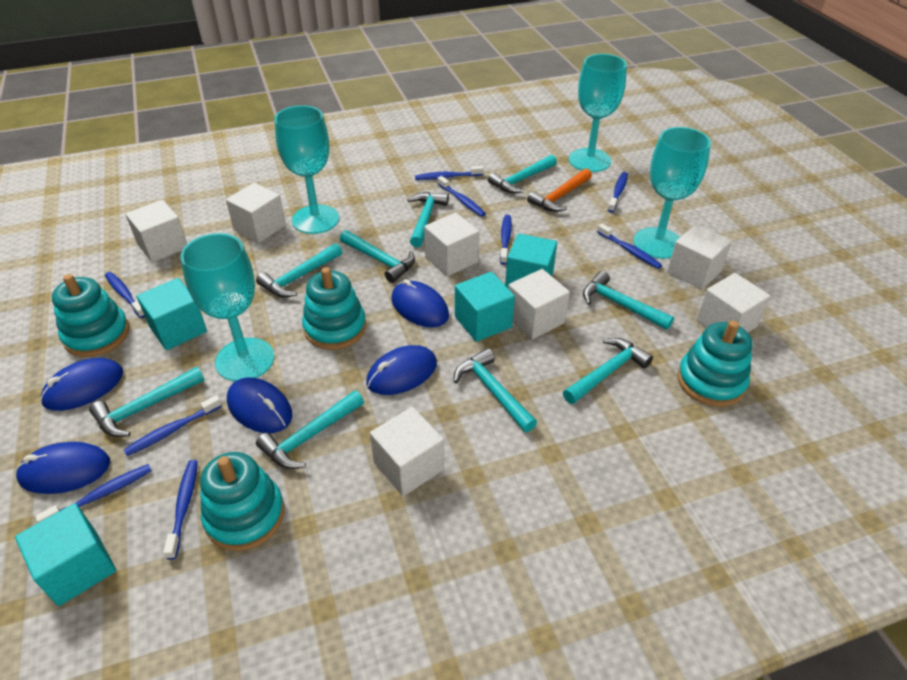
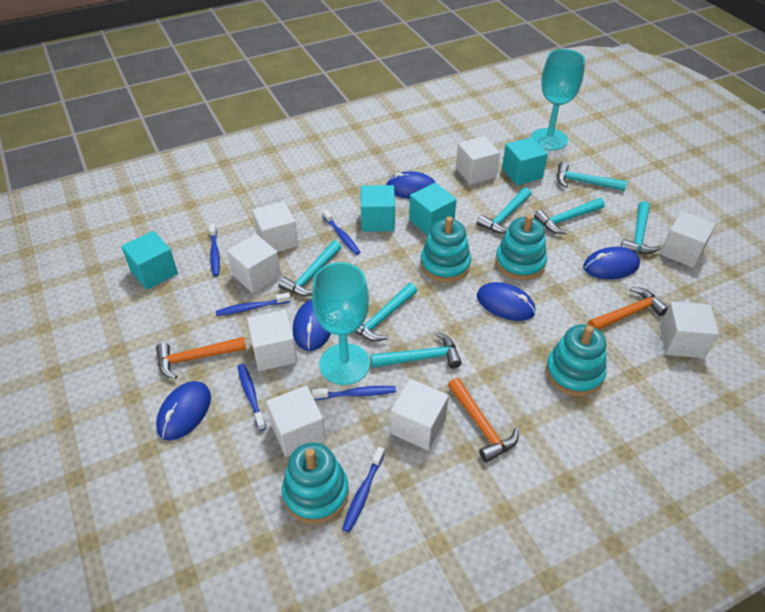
blue toothbrush: 9 -> 6
orange hammer: 1 -> 3
turquoise goblet: 4 -> 2
turquoise hammer: 9 -> 7
white cube: 7 -> 8

